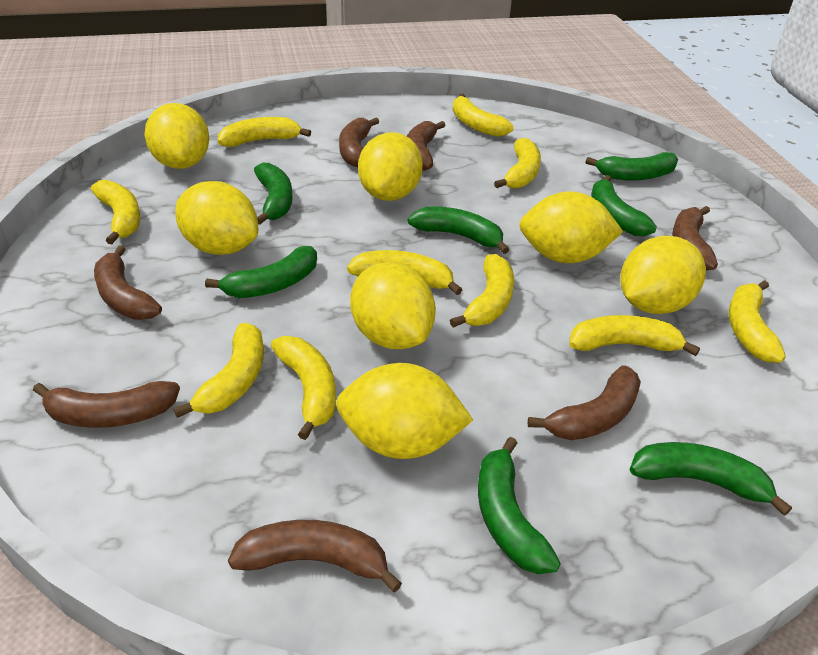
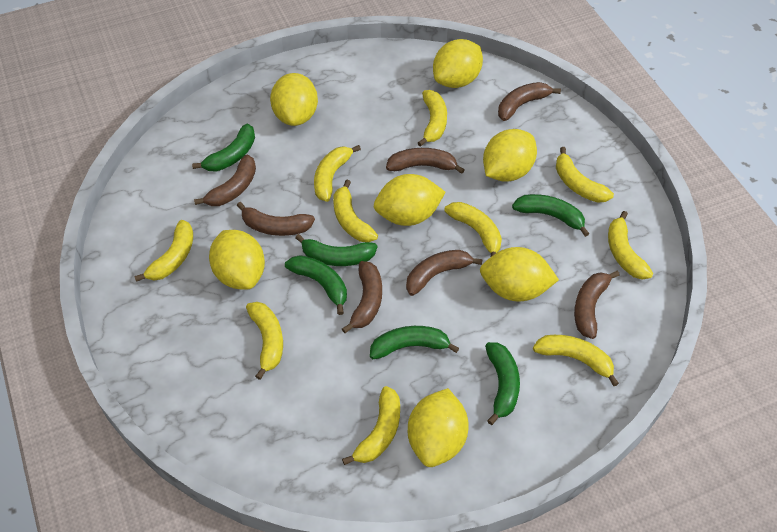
green banana: 7 -> 6

